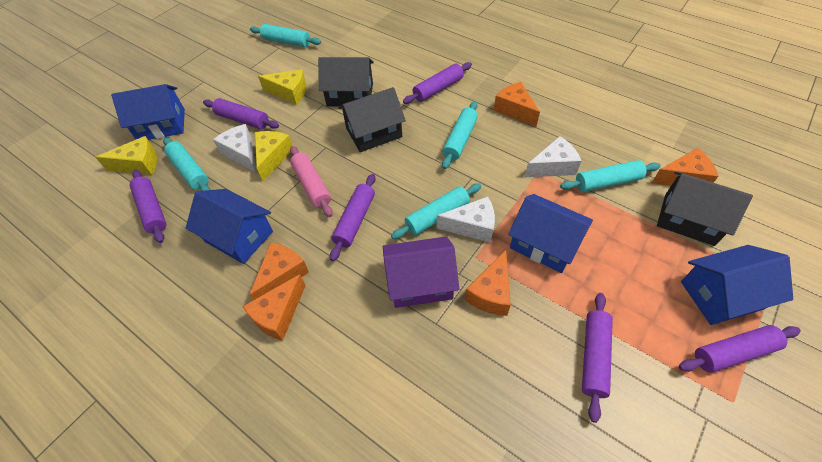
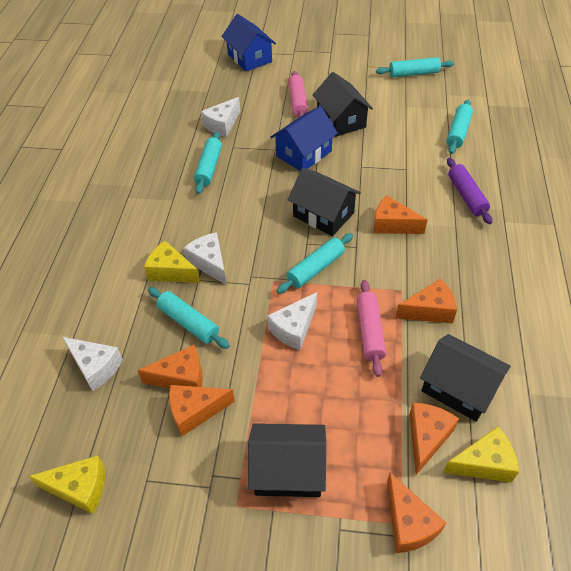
black house: 3 -> 4
blue house: 4 -> 2
orange cheese: 5 -> 6
pink rolling pin: 1 -> 2
purple house: 1 -> 0
purple rolling pin: 6 -> 1
white cheese: 3 -> 4

